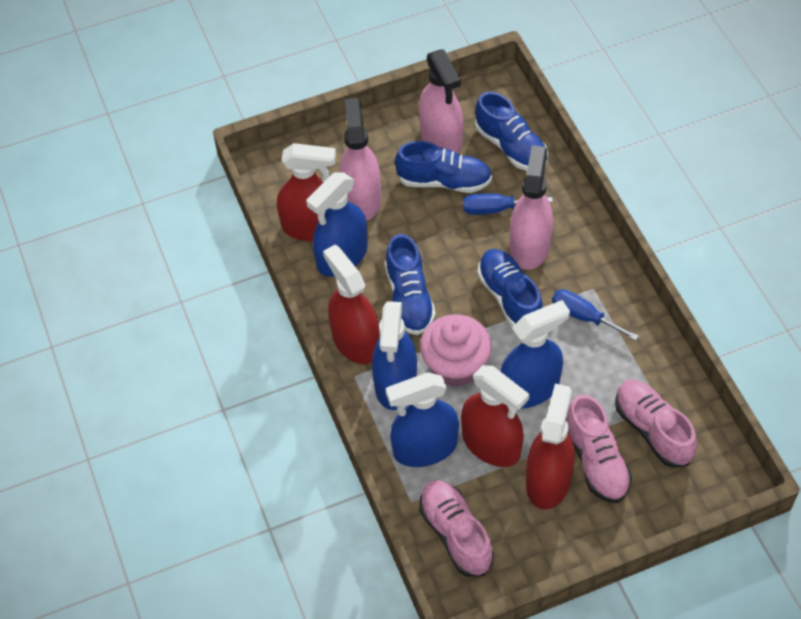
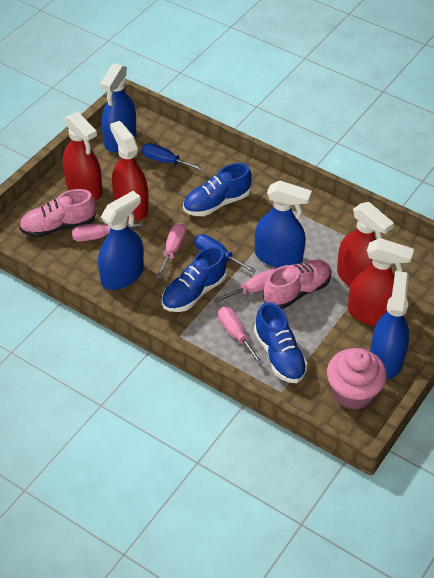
blue shoe: 4 -> 3
pink screwdriver: 0 -> 4
pink shoe: 3 -> 2
pink spray bottle: 3 -> 0

